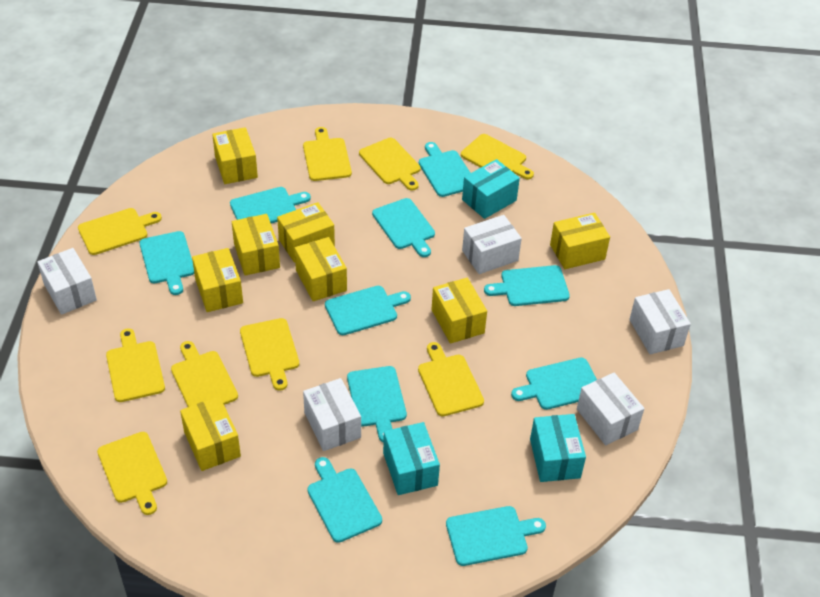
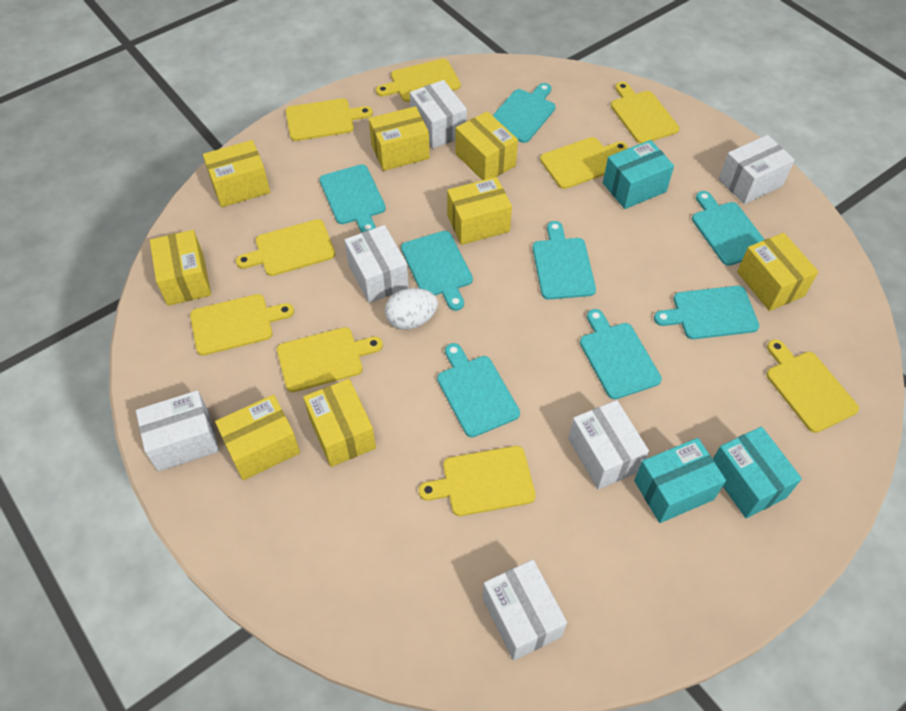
turquoise cutting board: 10 -> 8
white box: 5 -> 6
white egg: 0 -> 1

